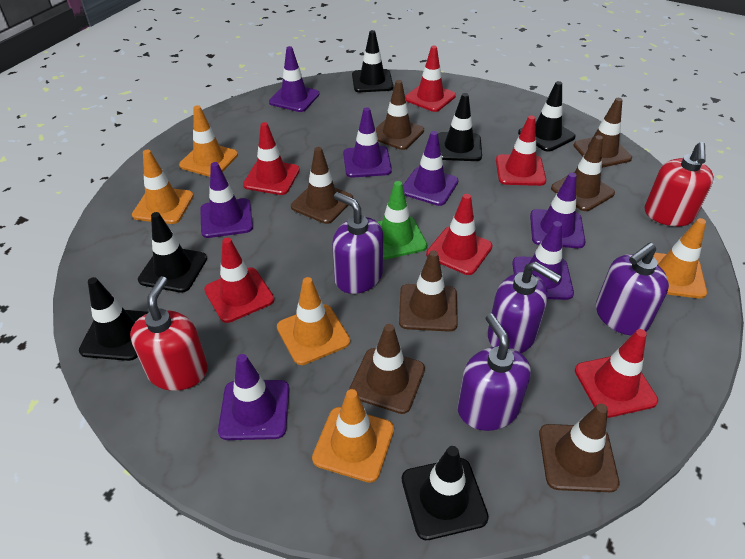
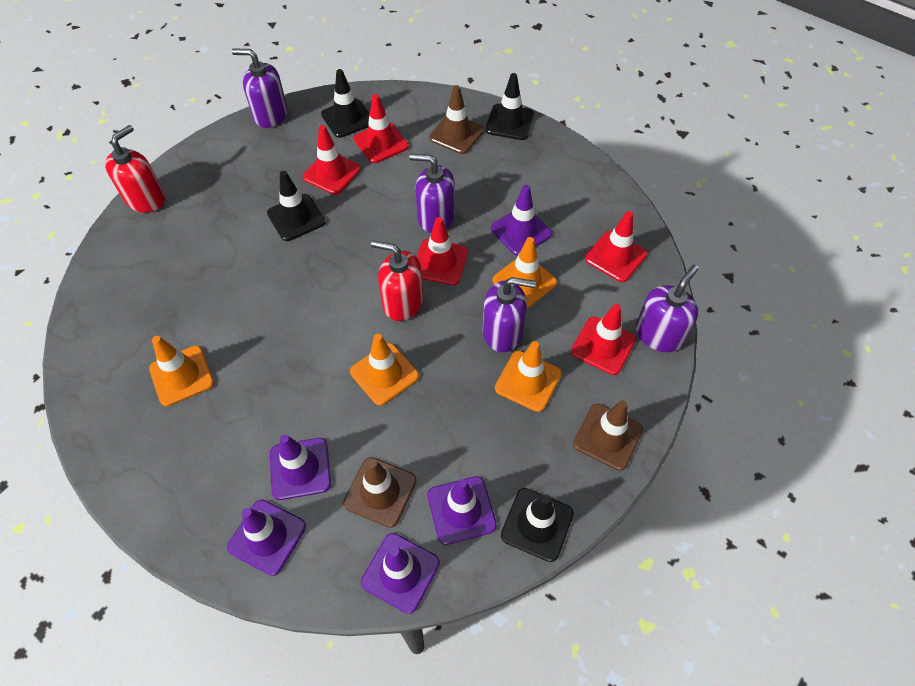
black traffic cone: 6 -> 4
brown traffic cone: 7 -> 3
green traffic cone: 1 -> 0
orange traffic cone: 5 -> 4
purple traffic cone: 7 -> 5
red traffic cone: 6 -> 5

